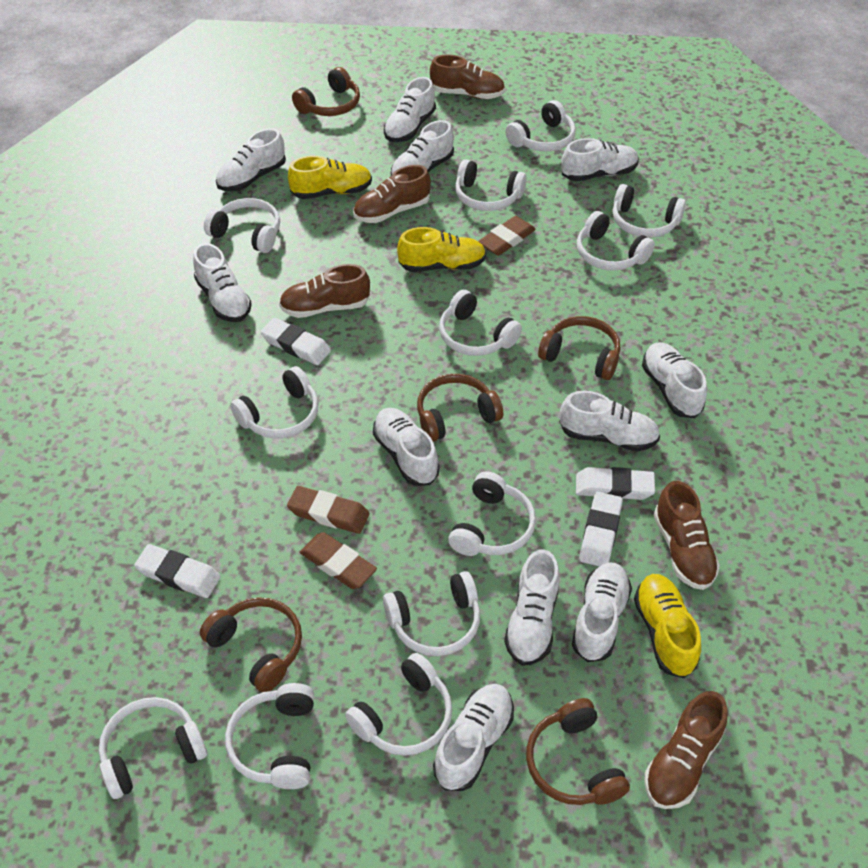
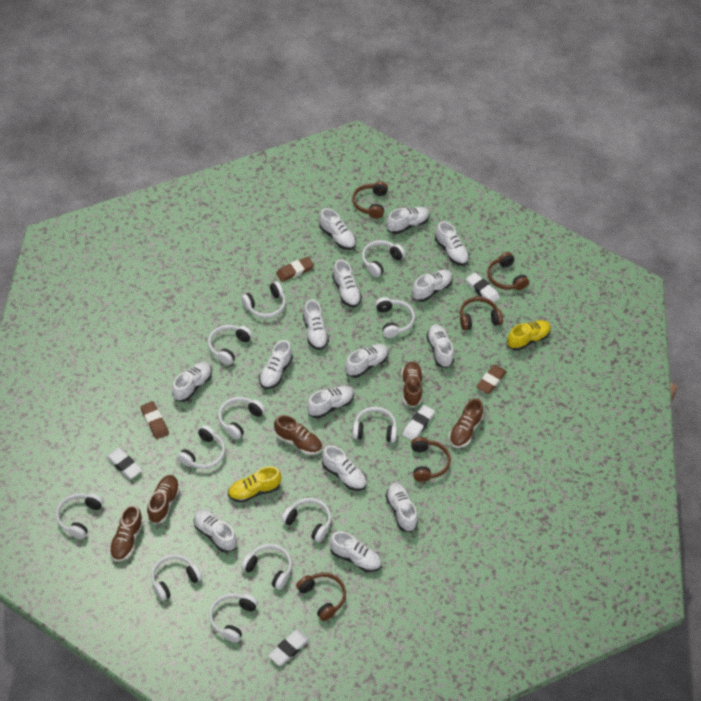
white shoe: 11 -> 15
yellow shoe: 3 -> 2

